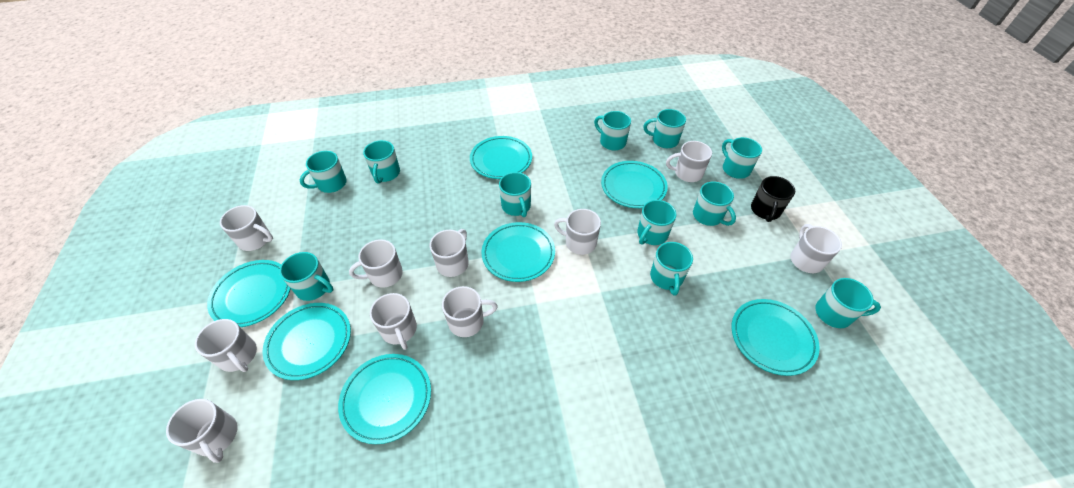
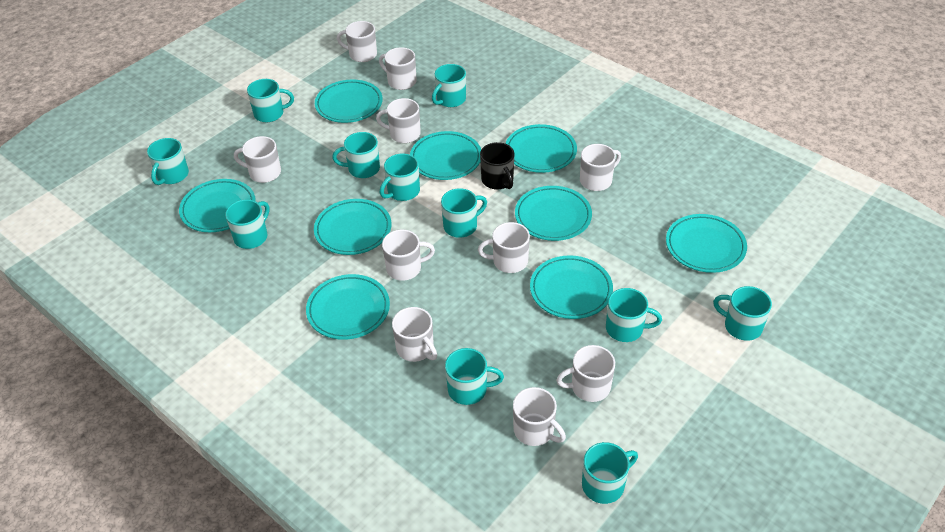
turquoise plate: 7 -> 9

